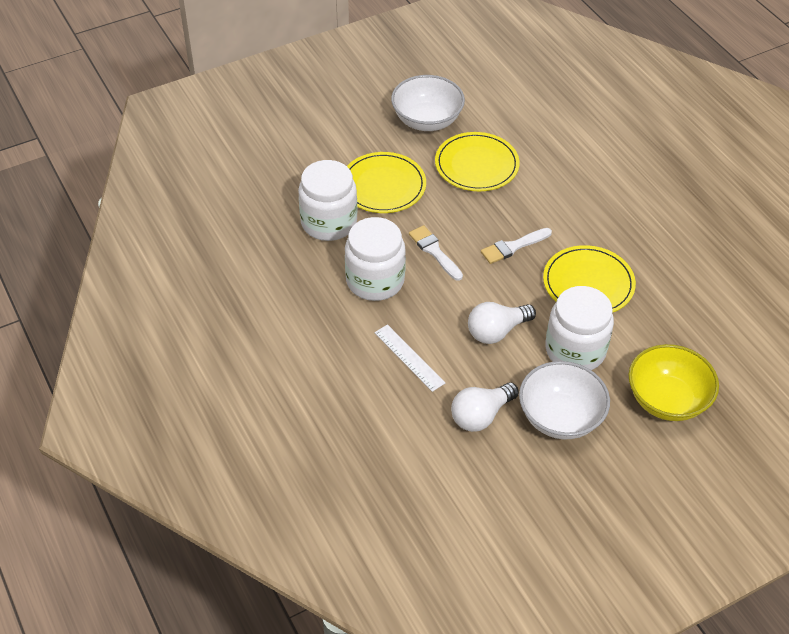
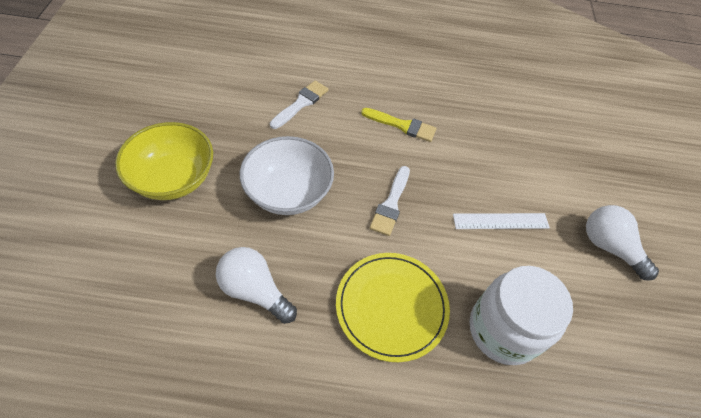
white bowl: 2 -> 1
white jar: 3 -> 1
yellow brush: 0 -> 1
yellow plate: 3 -> 1

